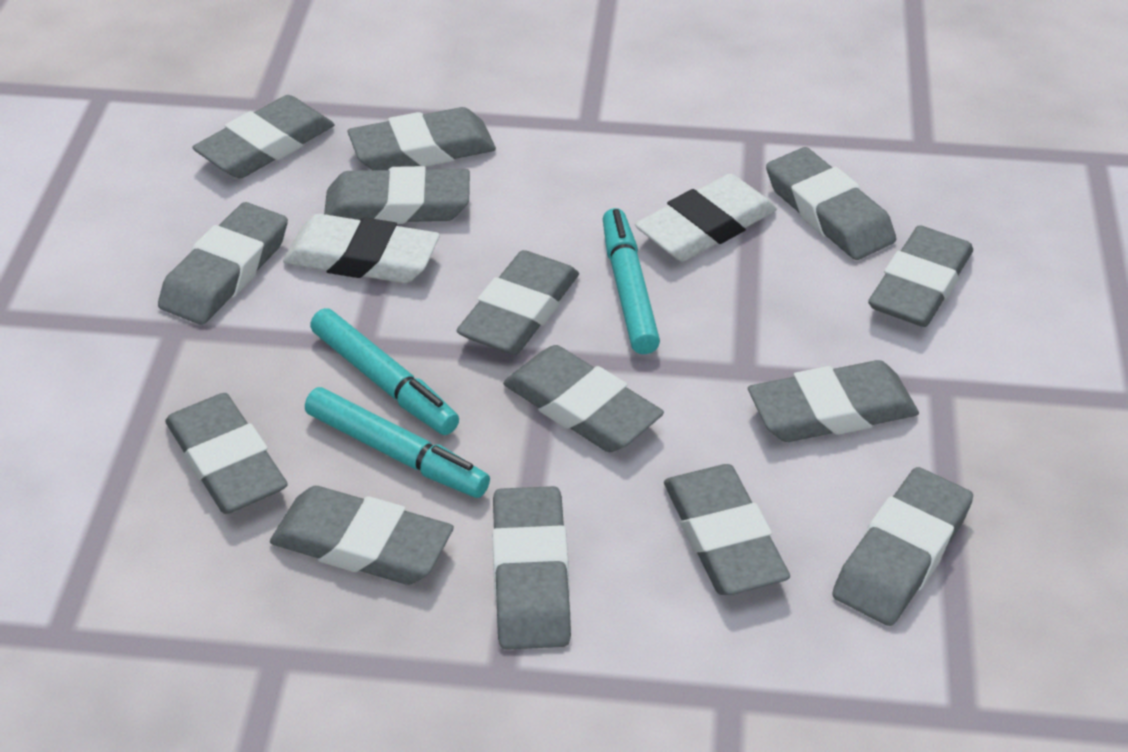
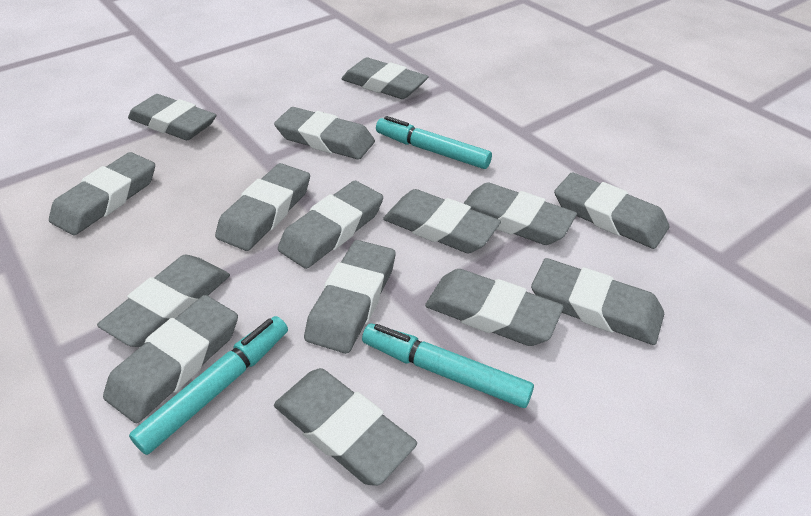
grey eraser: 14 -> 15
white eraser: 2 -> 0

